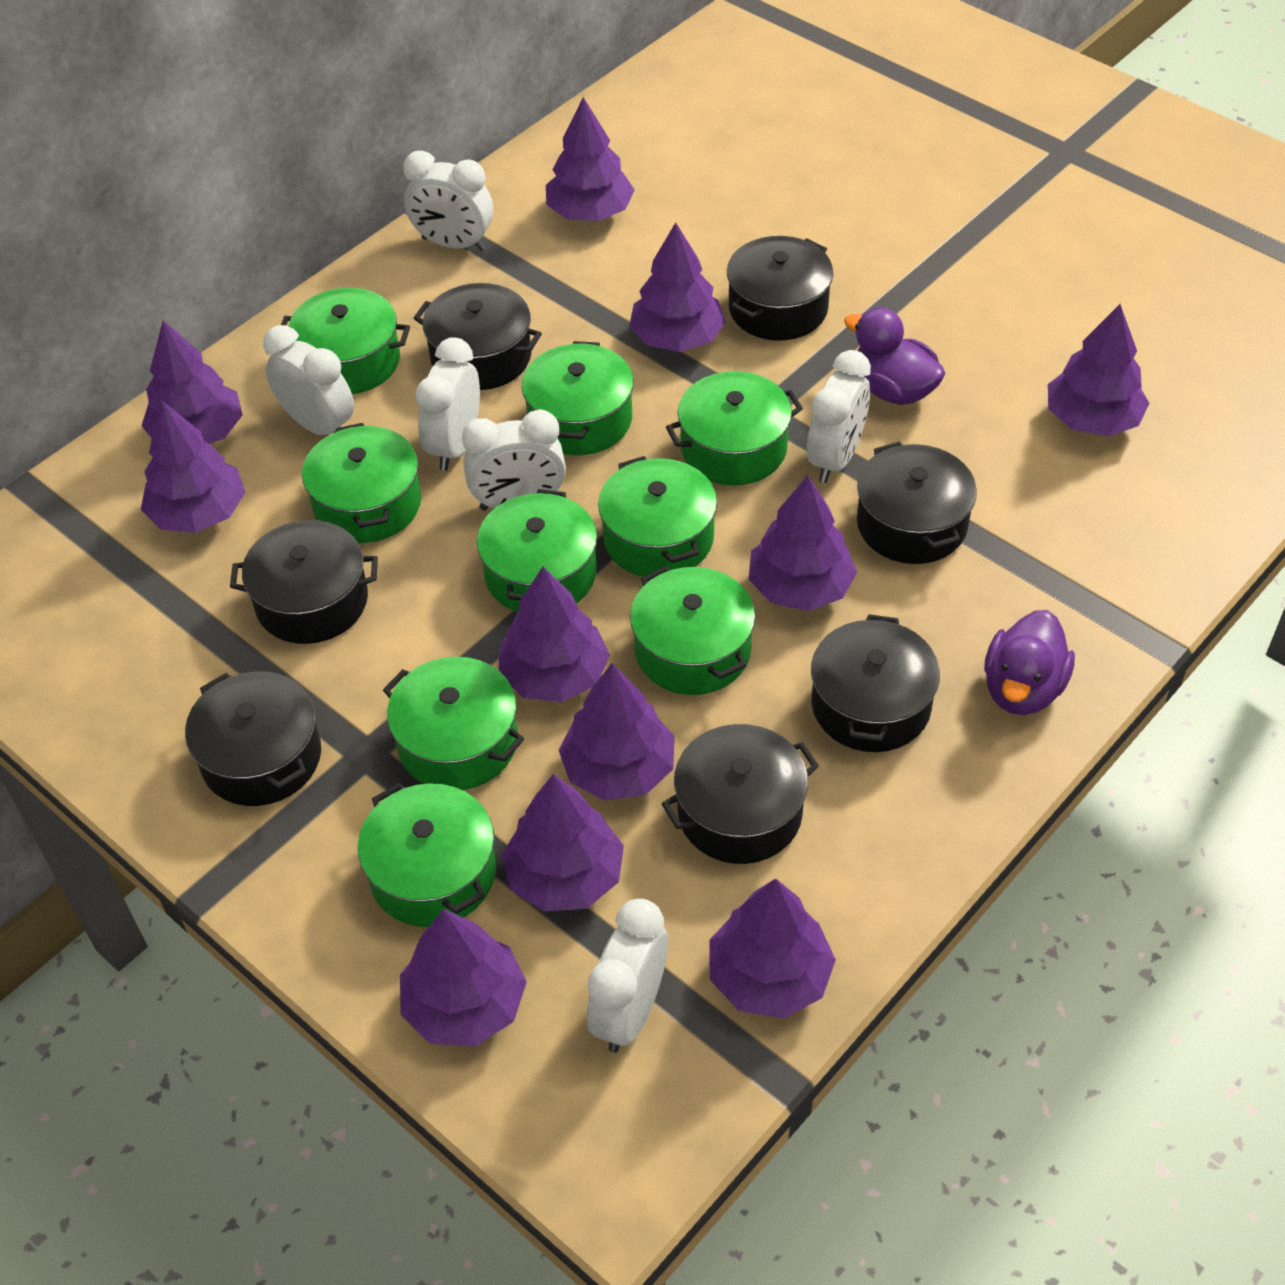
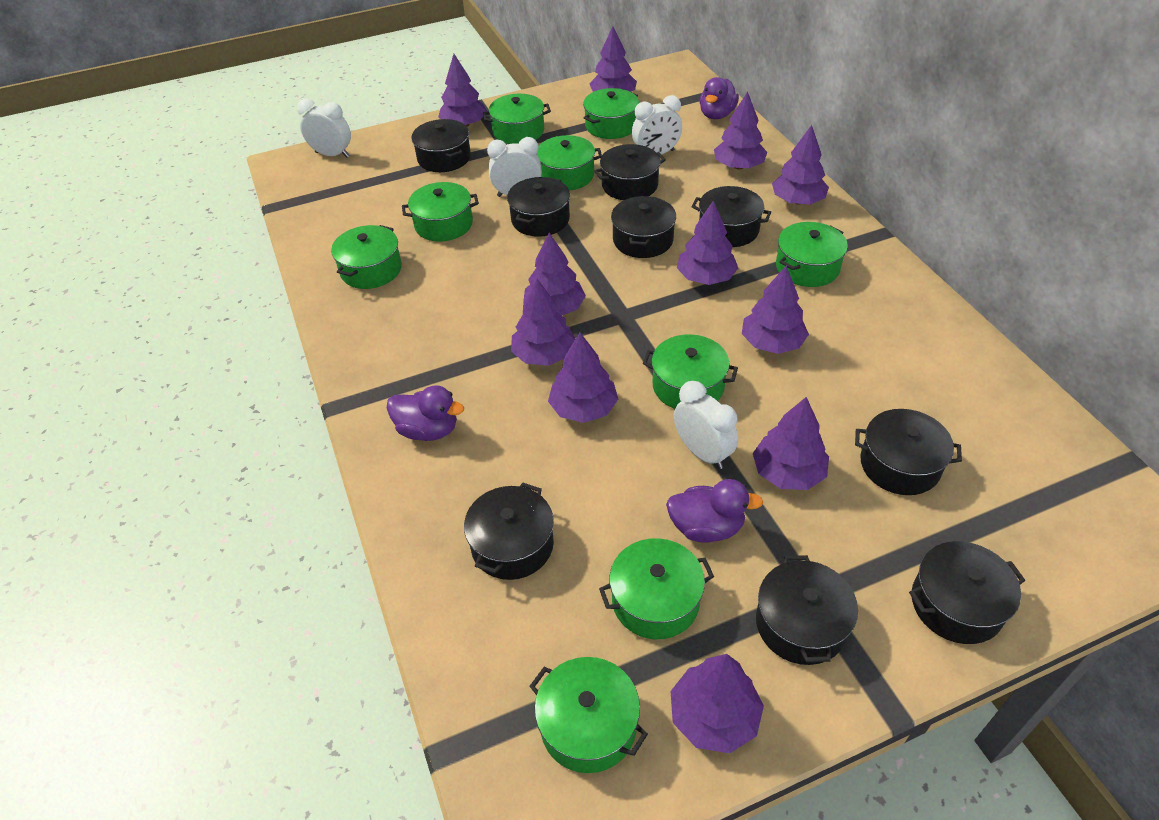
black pot: 7 -> 9
purple duck: 2 -> 3
white clock: 6 -> 4

